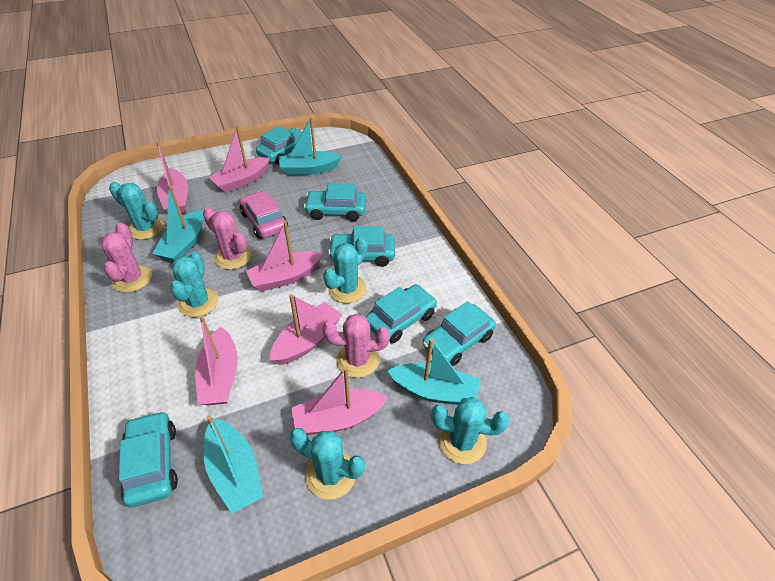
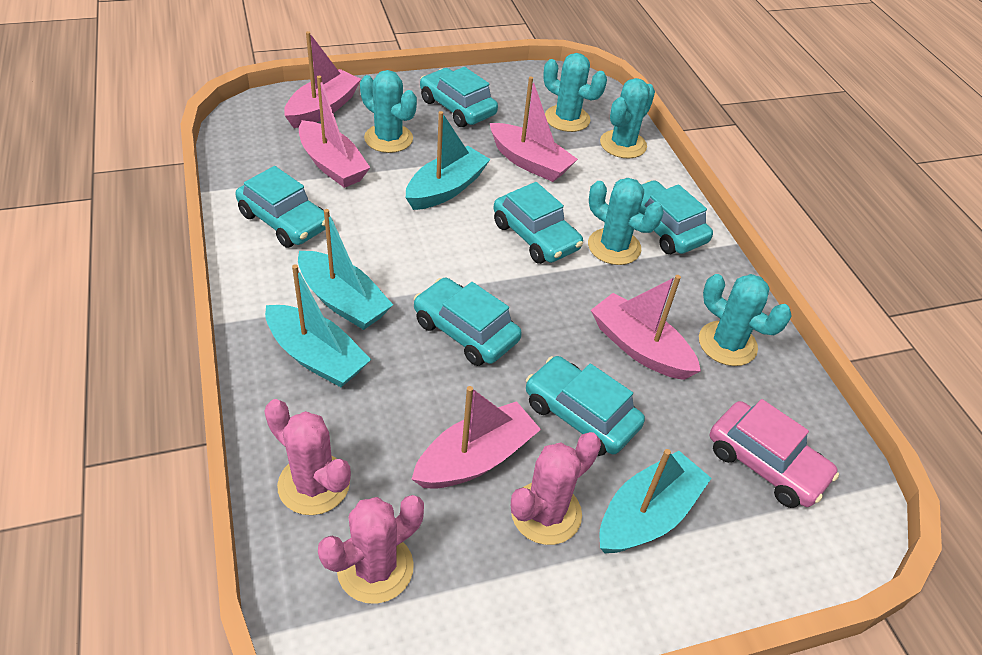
pink boat: 6 -> 5

